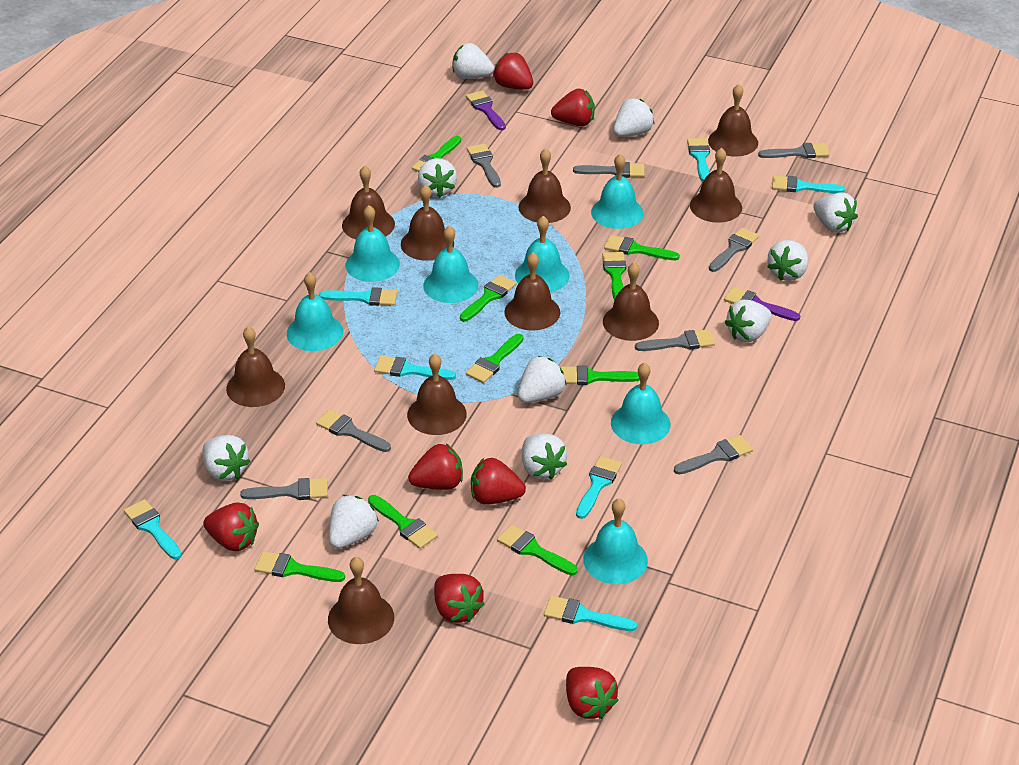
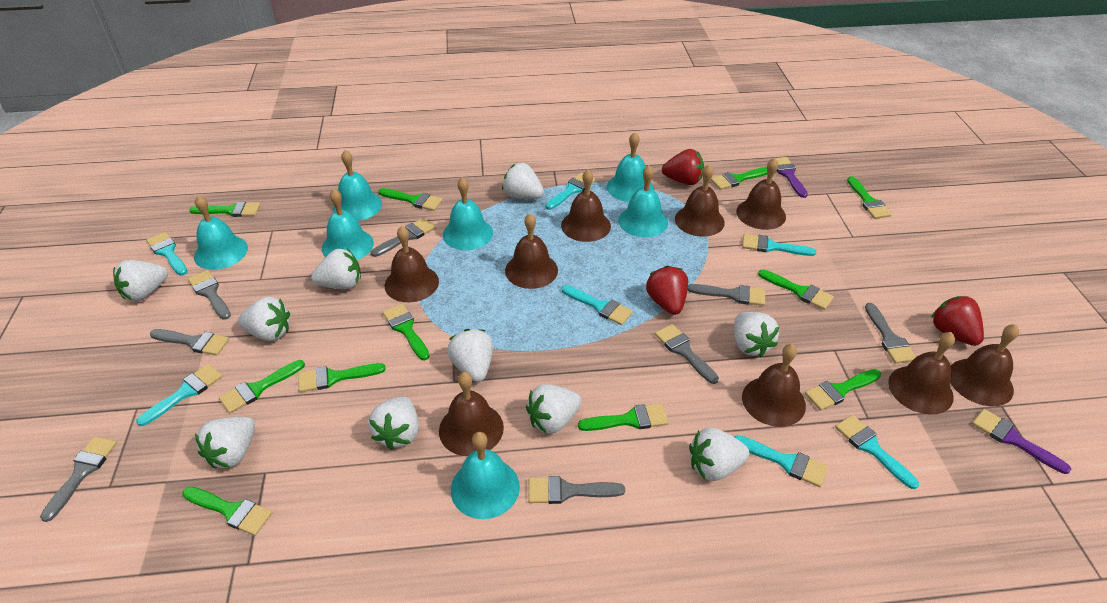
brown bell: 10 -> 9
green brush: 9 -> 11
red strawberry: 7 -> 3

